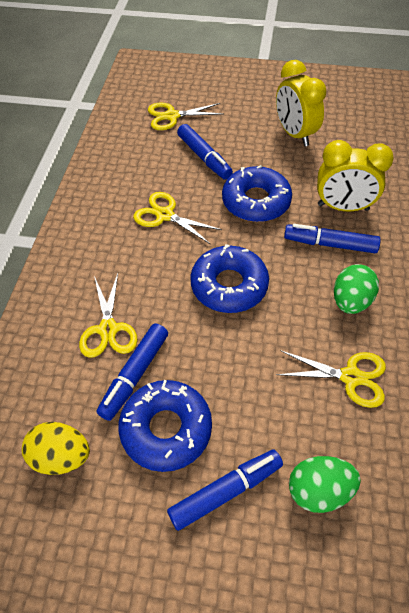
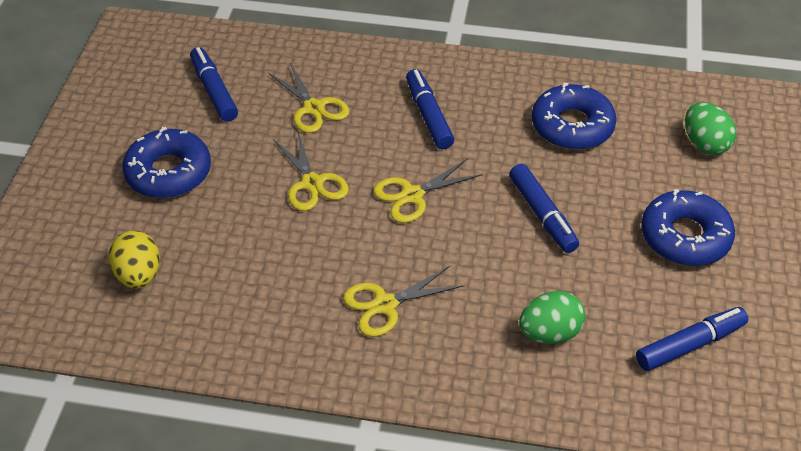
yellow clock: 2 -> 0

